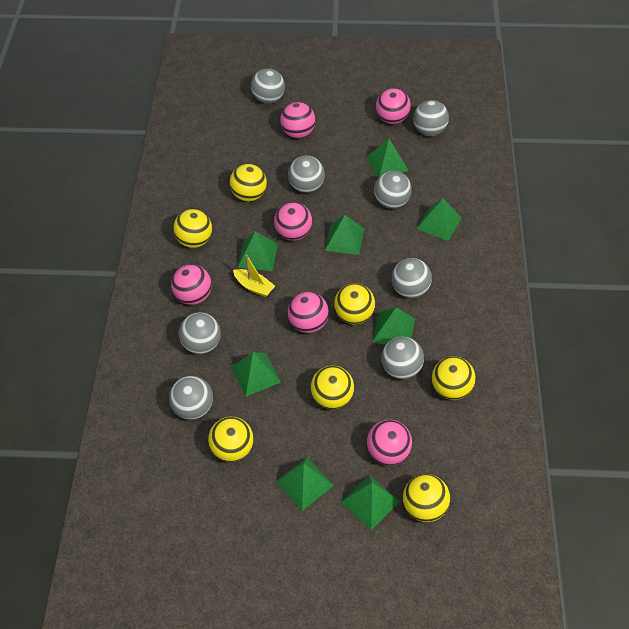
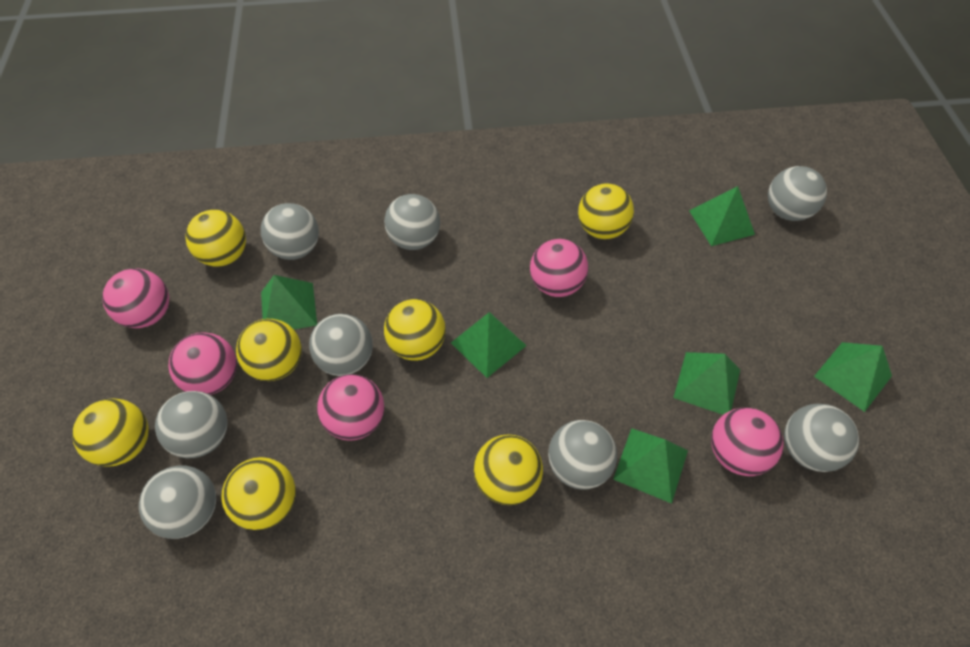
green pyramid: 8 -> 6
pink ball: 6 -> 5
yellow boat: 1 -> 0

